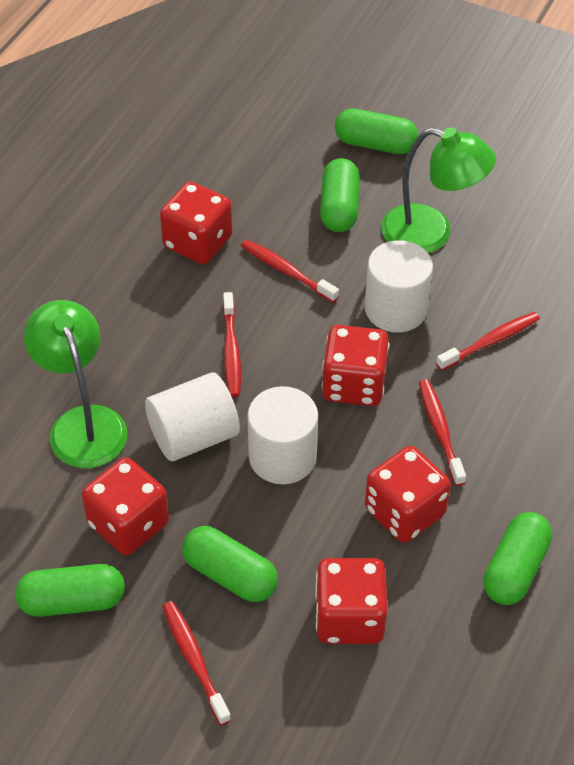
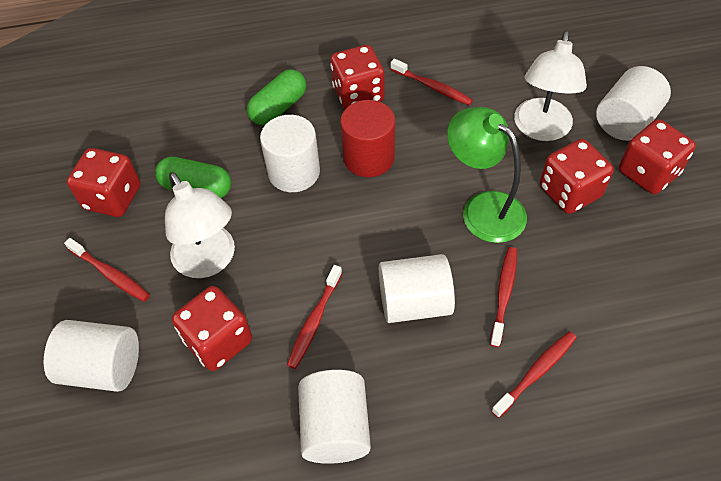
green capsule: 5 -> 2
green lamp: 2 -> 1
red cylinder: 0 -> 1
white cylinder: 3 -> 5
white lamp: 0 -> 2

